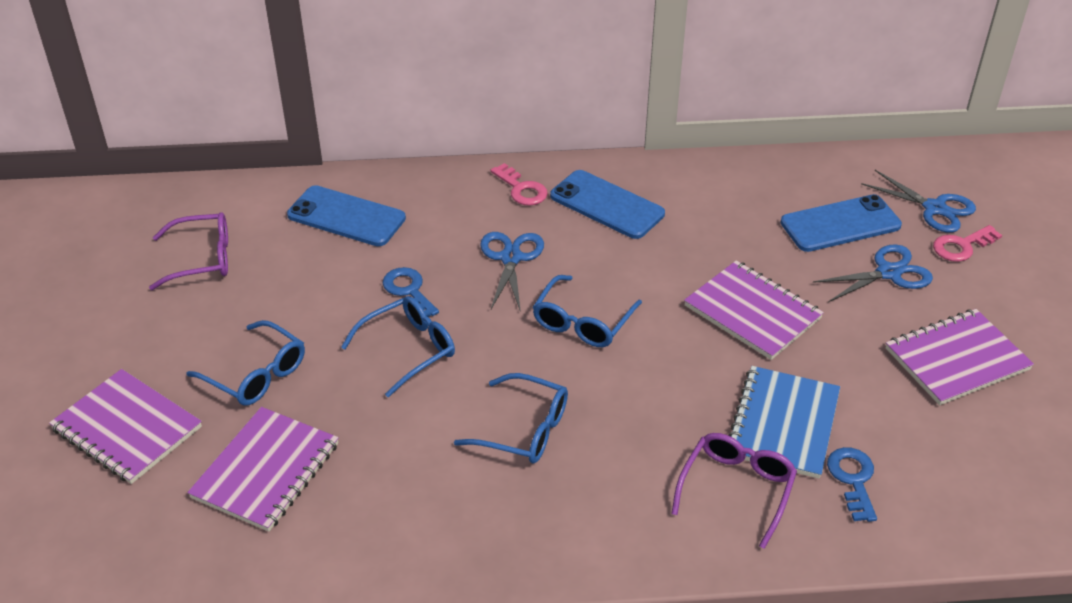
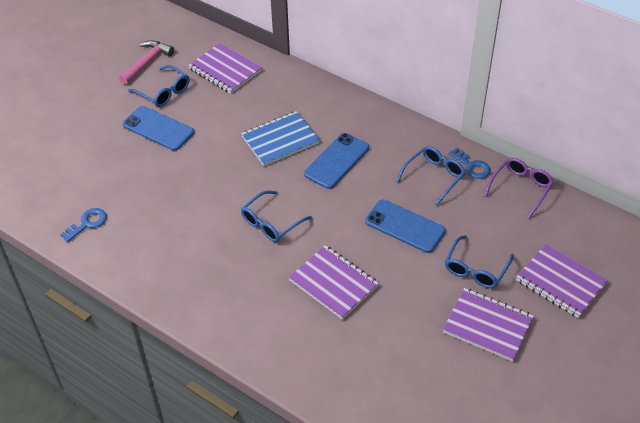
blue scissors: 3 -> 0
pink hammer: 0 -> 1
pink key: 2 -> 0
purple glasses: 2 -> 1

